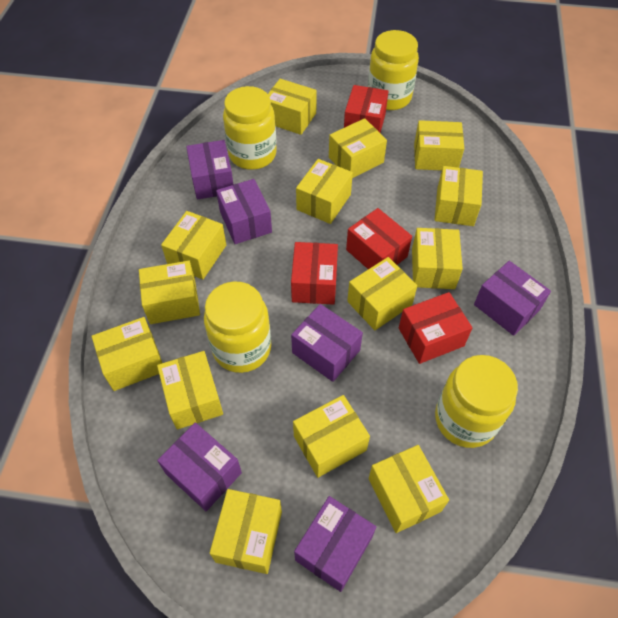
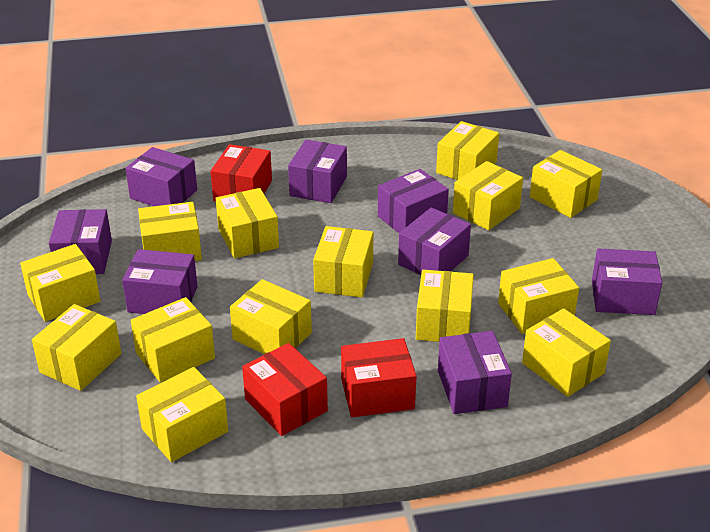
purple box: 6 -> 8
red box: 4 -> 3
yellow jar: 4 -> 0

